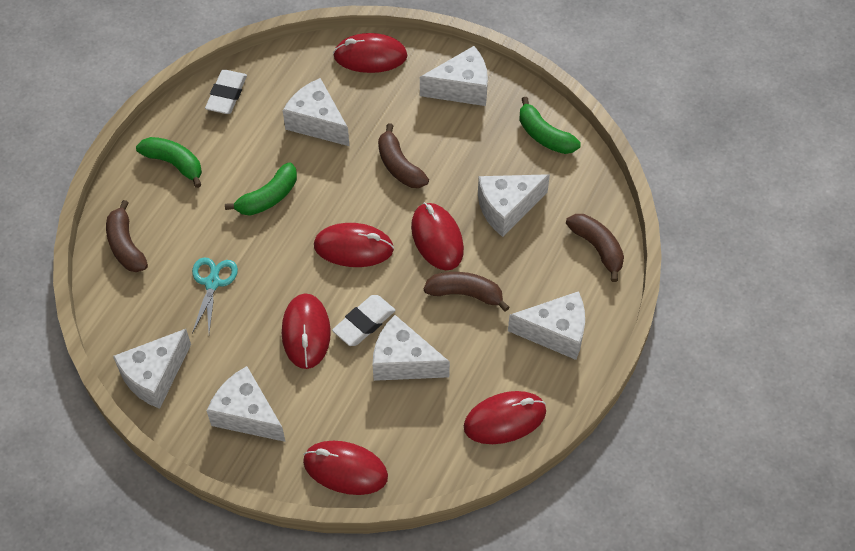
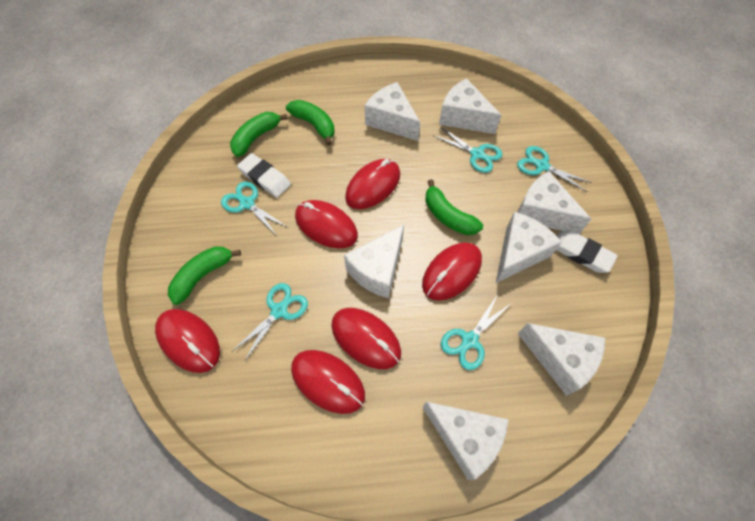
brown banana: 4 -> 0
green banana: 3 -> 4
turquoise scissors: 1 -> 5

